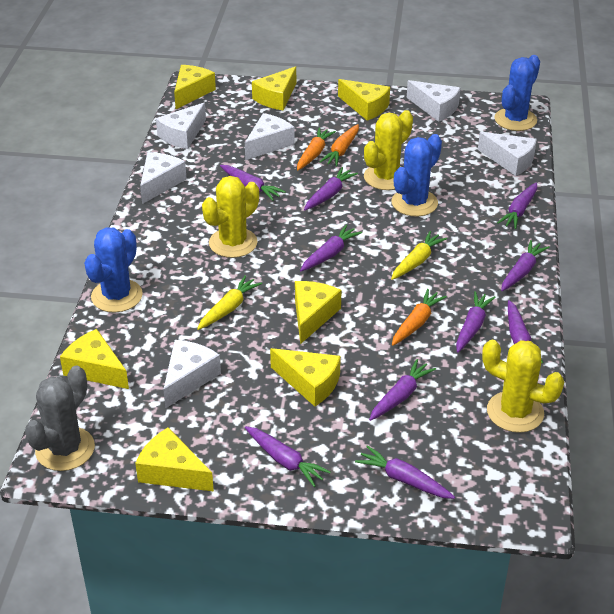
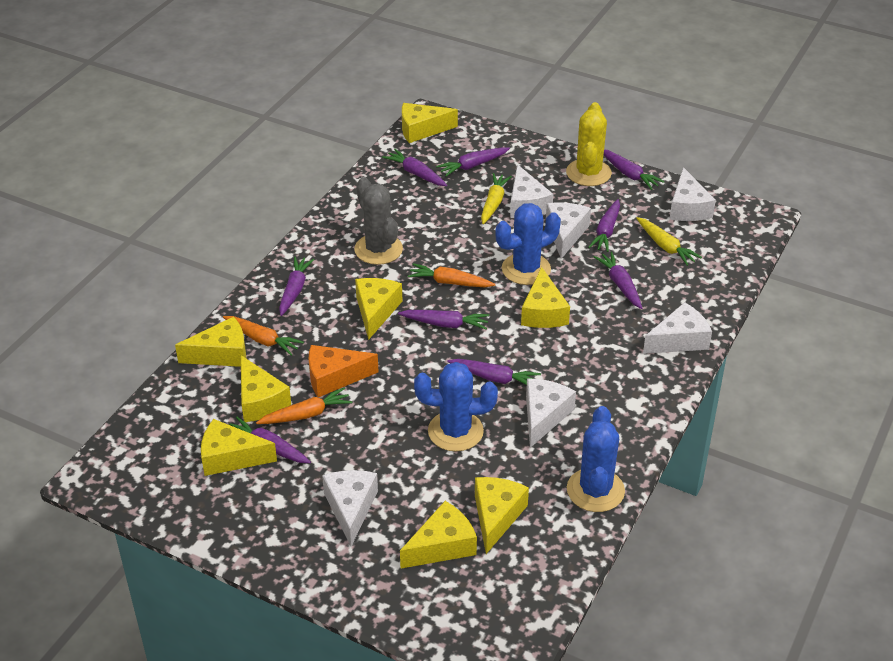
orange cheese: 0 -> 1
purple carrot: 10 -> 9
yellow cactus: 3 -> 1
yellow cheese: 7 -> 8

